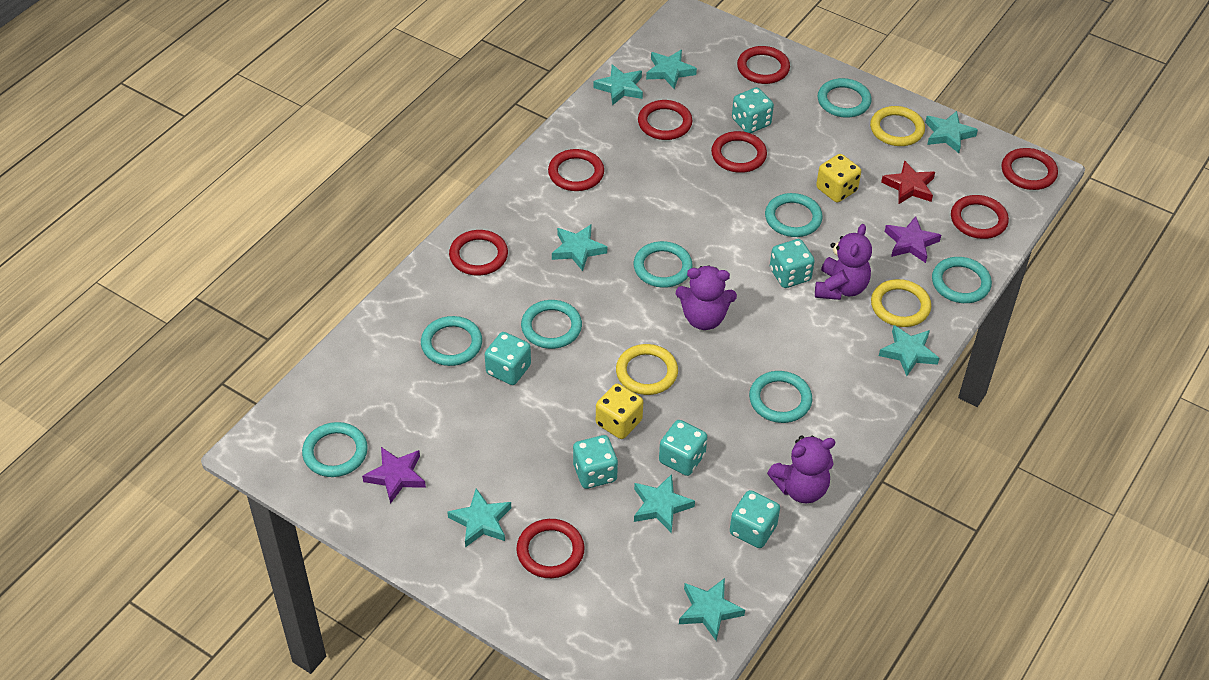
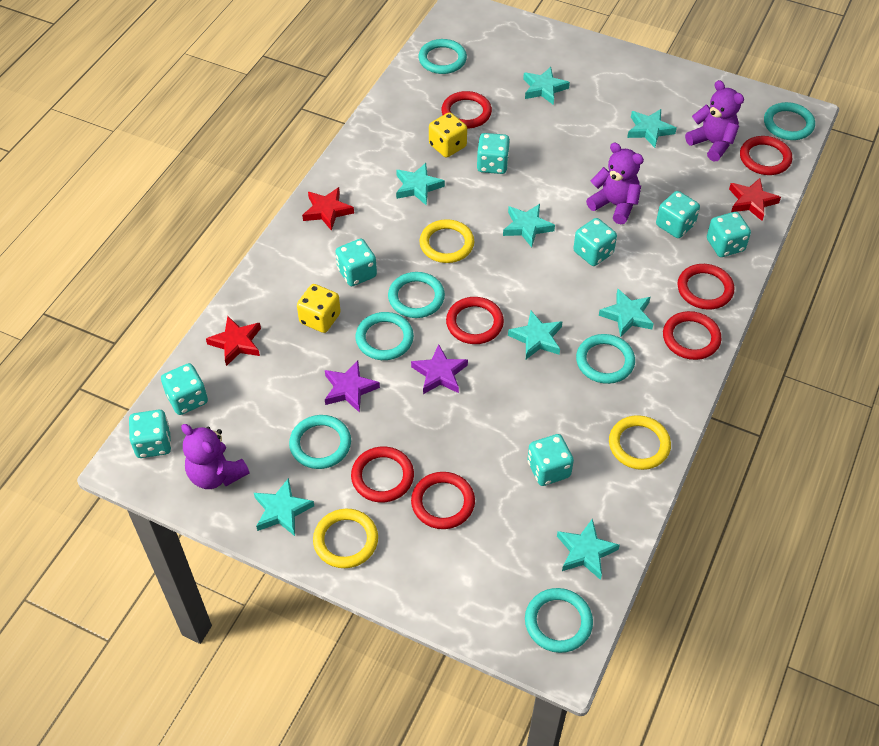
red ring: 8 -> 7
red star: 1 -> 3
turquoise dice: 6 -> 8
turquoise ring: 8 -> 7

